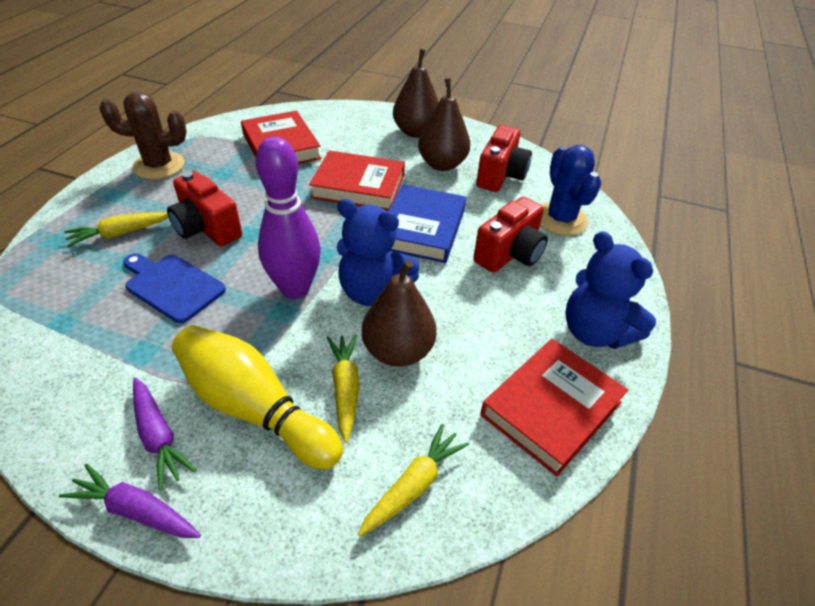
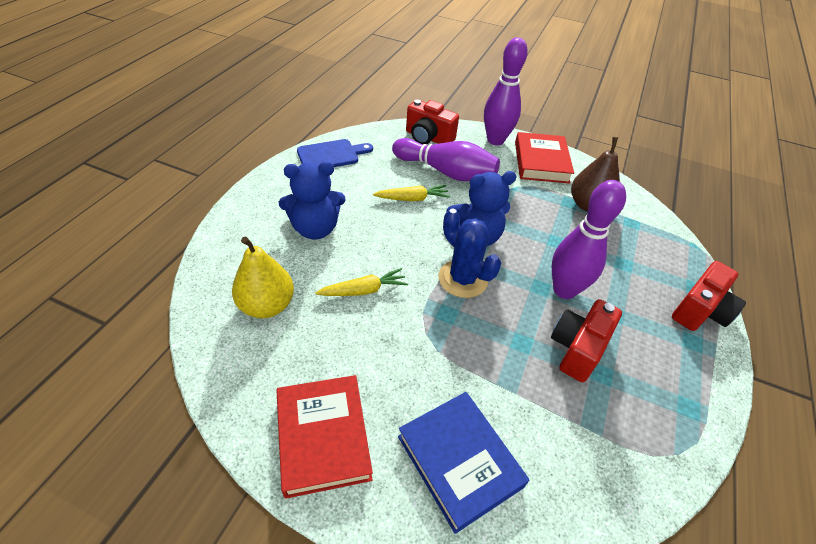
brown cactus: 1 -> 0
brown pear: 3 -> 1
purple bowling pin: 1 -> 3
purple carrot: 2 -> 0
red book: 3 -> 2
yellow bowling pin: 1 -> 0
yellow carrot: 3 -> 2
yellow pear: 0 -> 1

